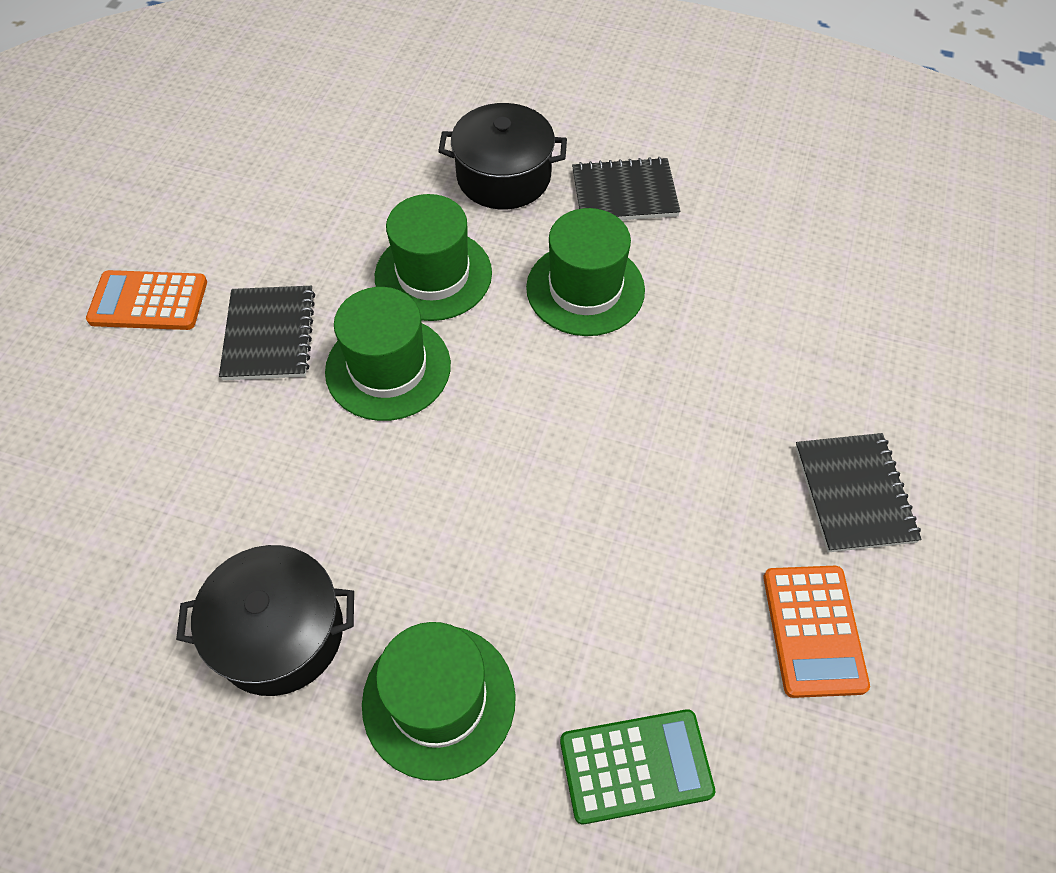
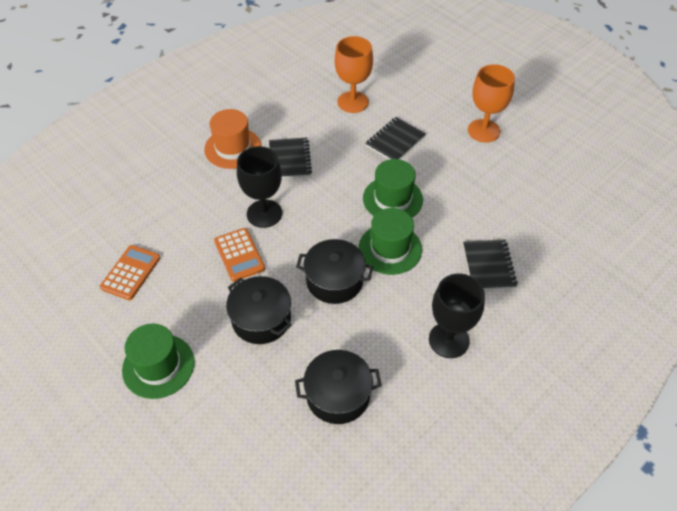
black goblet: 0 -> 2
black pot: 2 -> 3
green calculator: 1 -> 0
green hat: 4 -> 3
orange goblet: 0 -> 2
orange hat: 0 -> 1

